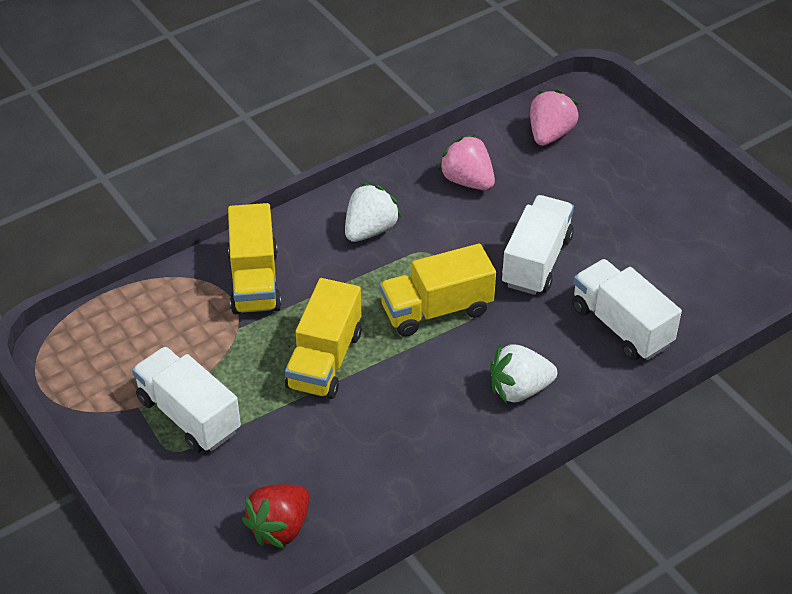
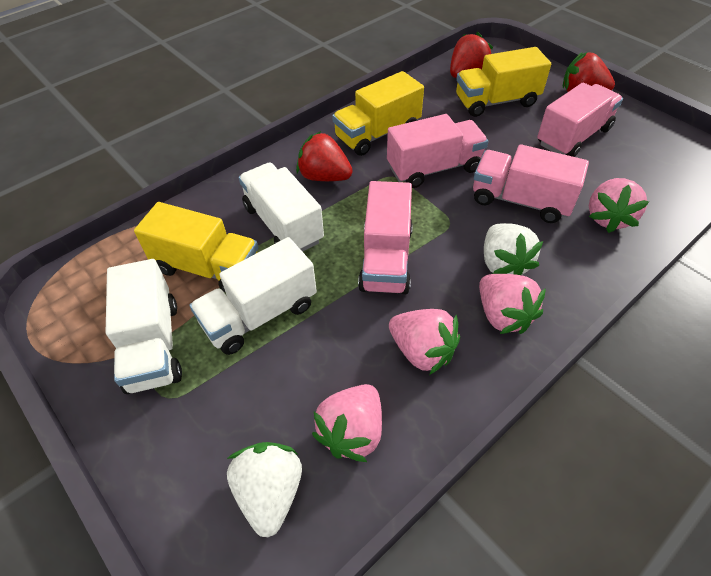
pink strawberry: 2 -> 4
pink truck: 0 -> 4
red strawberry: 1 -> 3

